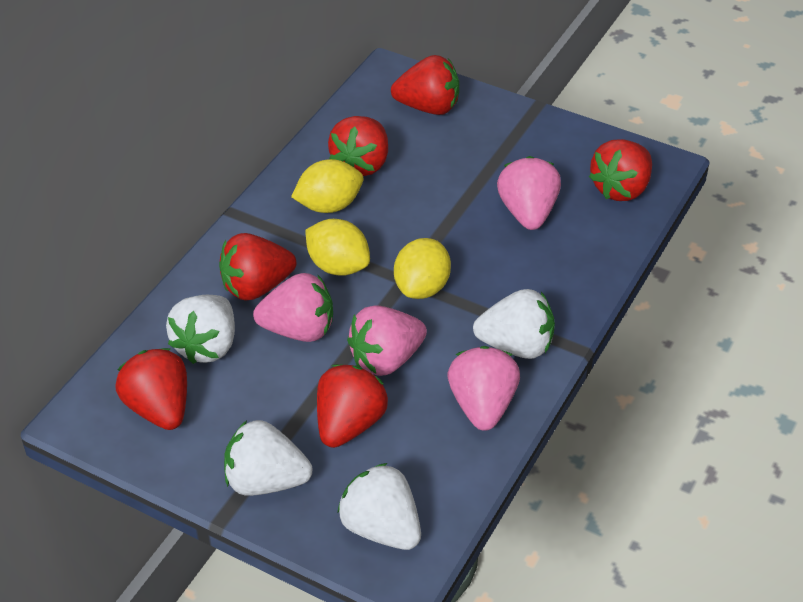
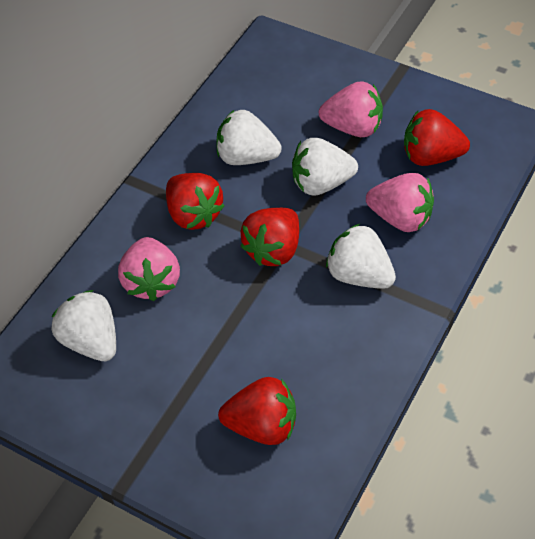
pink strawberry: 4 -> 3
red strawberry: 6 -> 4
yellow lemon: 3 -> 0

